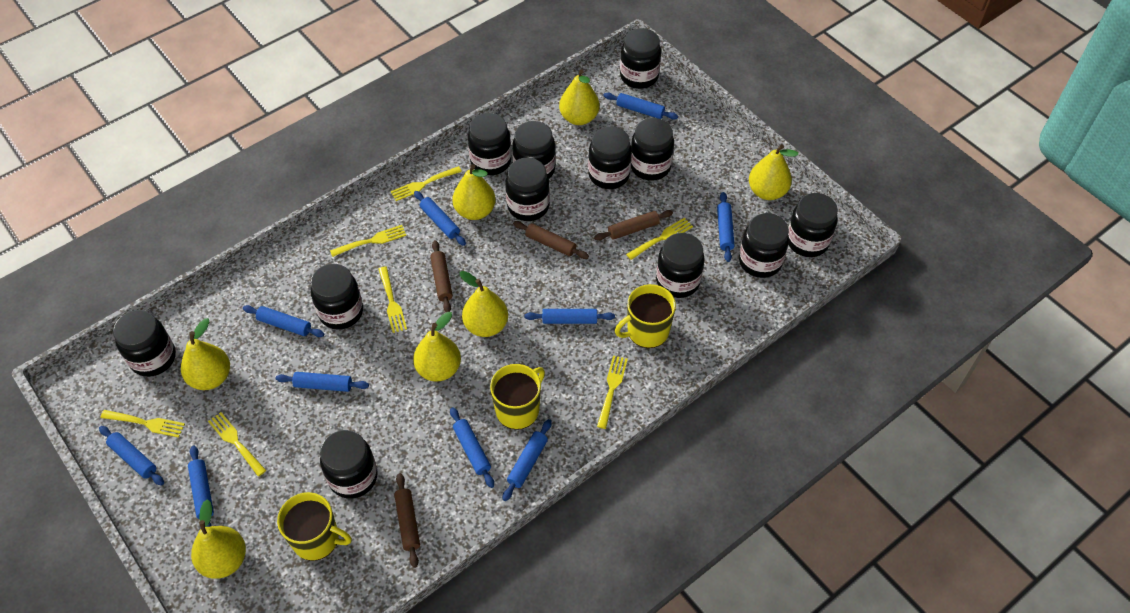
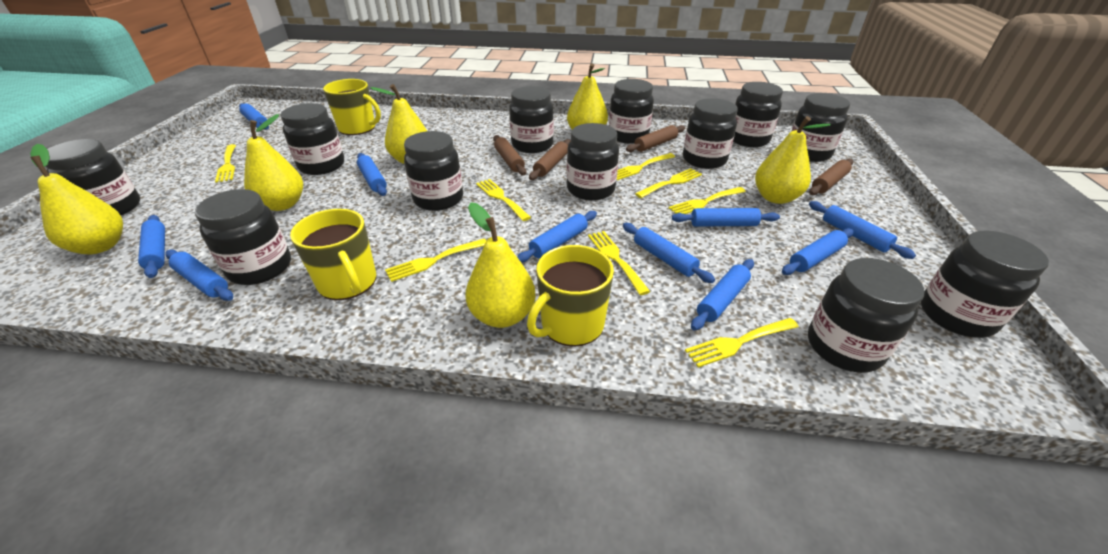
yellow fork: 7 -> 8
yellow pear: 7 -> 6

